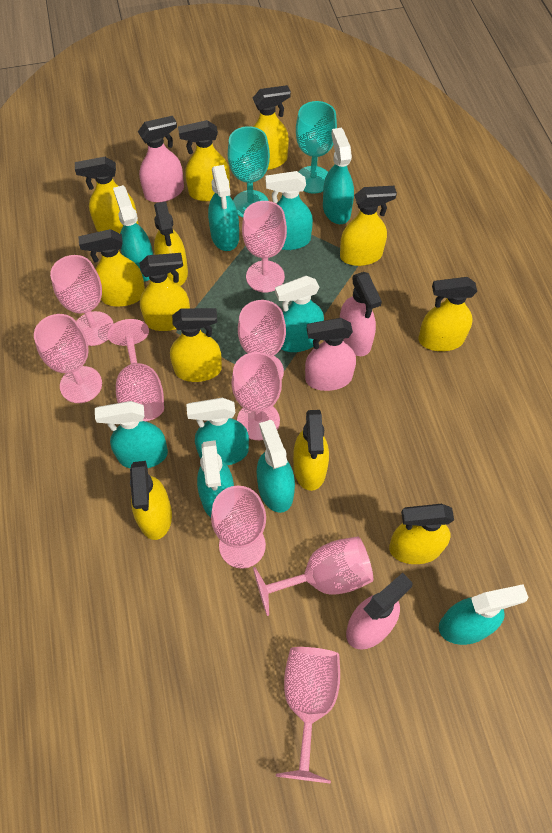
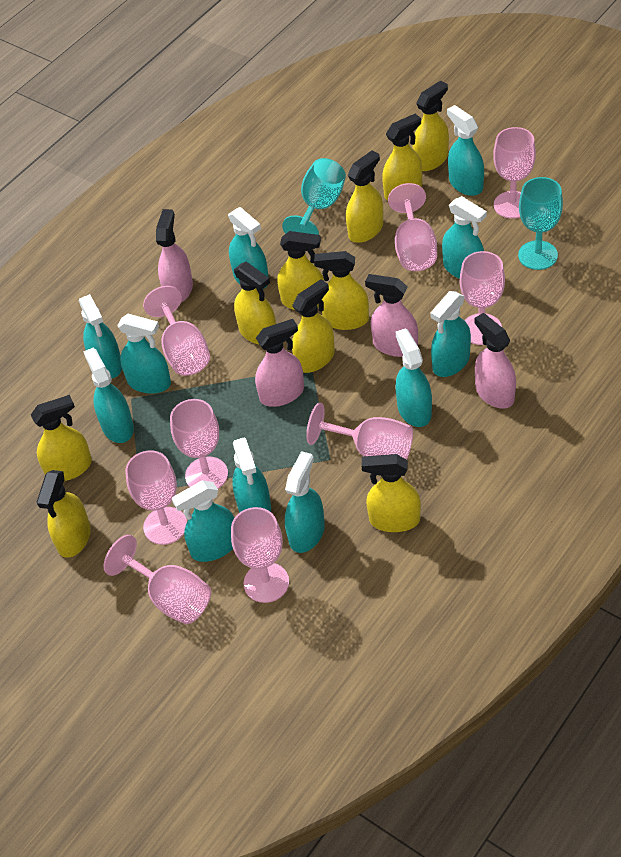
turquoise spray bottle: 10 -> 11
yellow spray bottle: 12 -> 10

